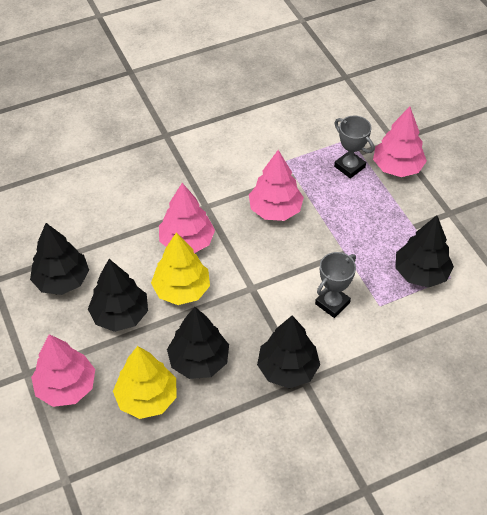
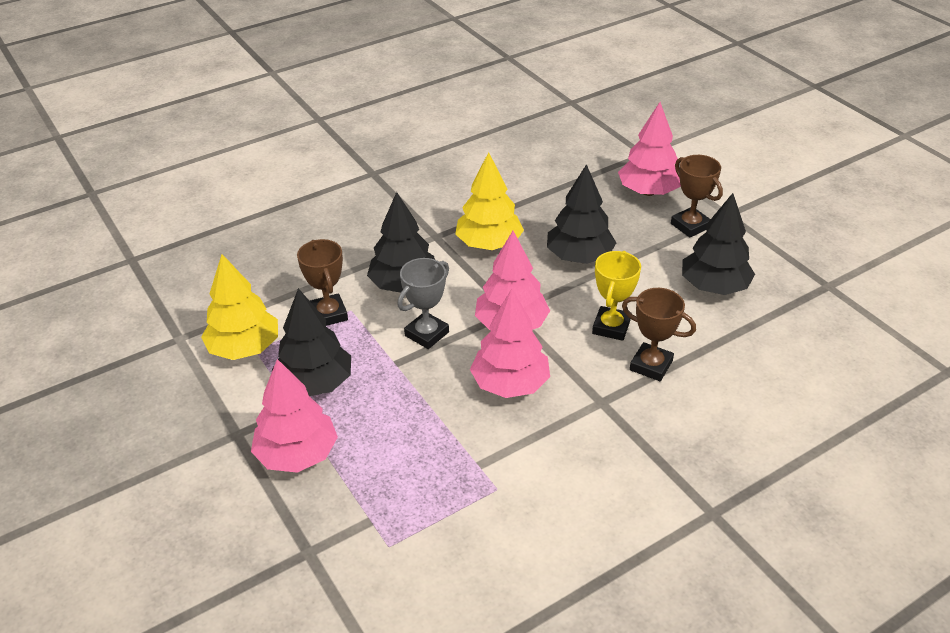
black tree: 5 -> 4
brown trophy: 0 -> 3
grey trophy: 2 -> 1
yellow trophy: 0 -> 1

